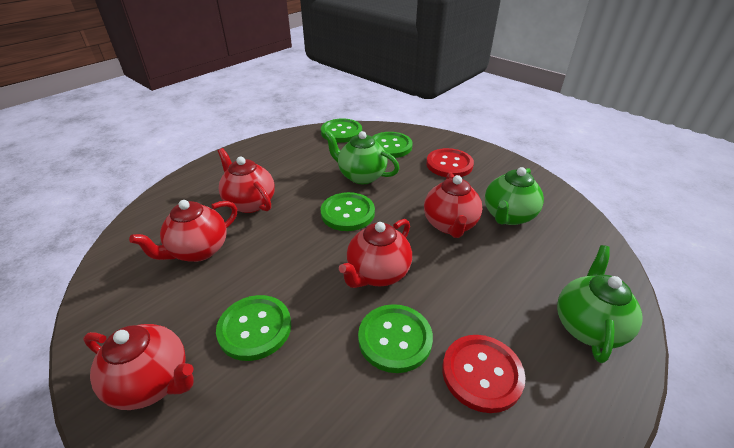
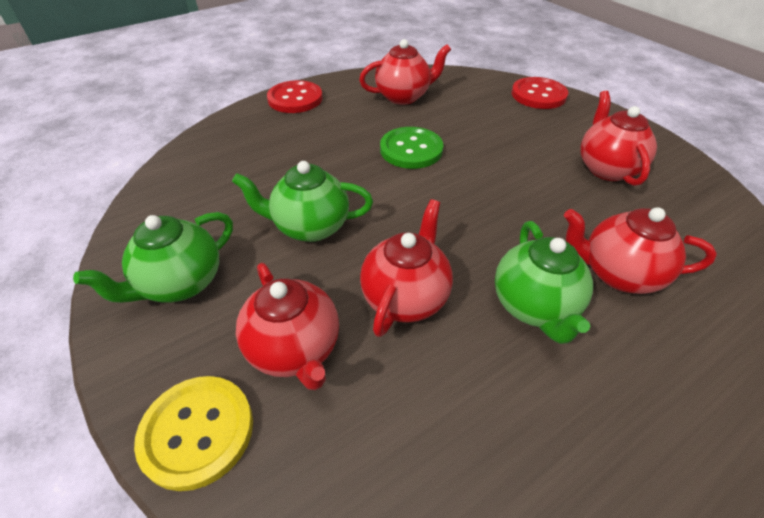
green button: 5 -> 1
yellow button: 0 -> 1

